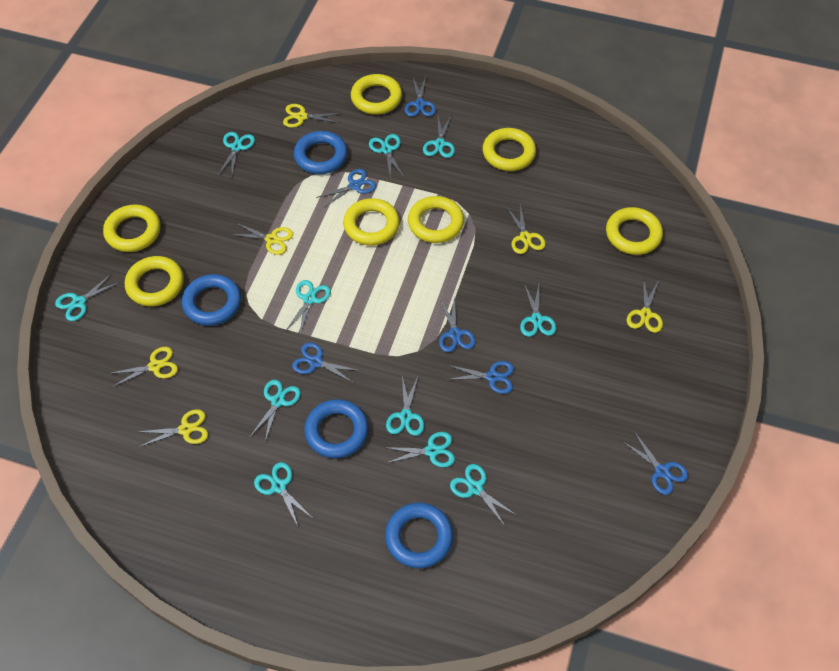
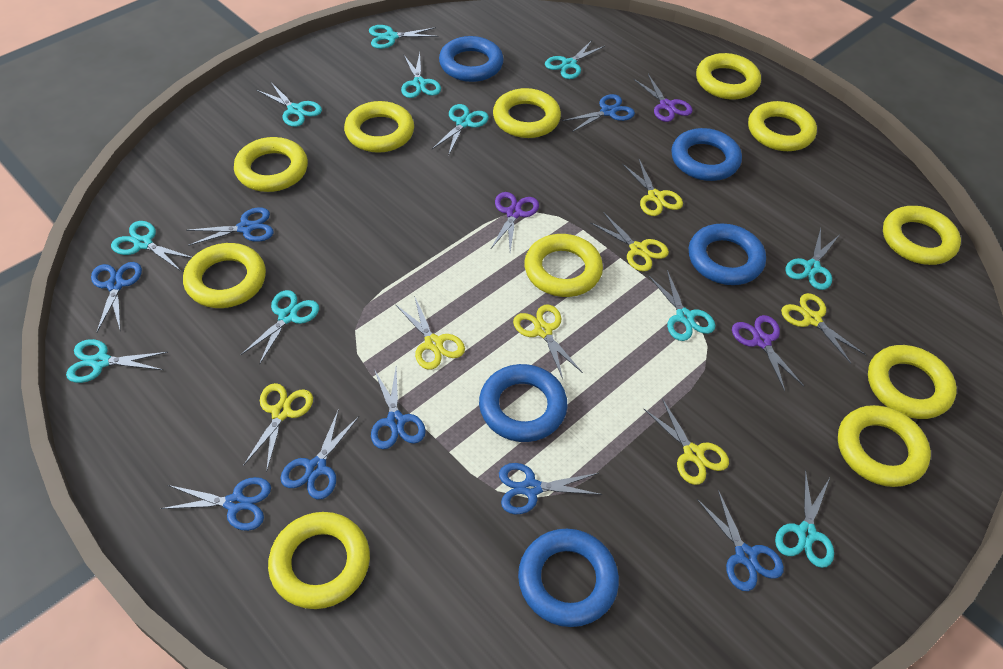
blue ring: 4 -> 5
blue scissors: 6 -> 8
purple scissors: 0 -> 3
yellow ring: 7 -> 11
yellow scissors: 6 -> 7

